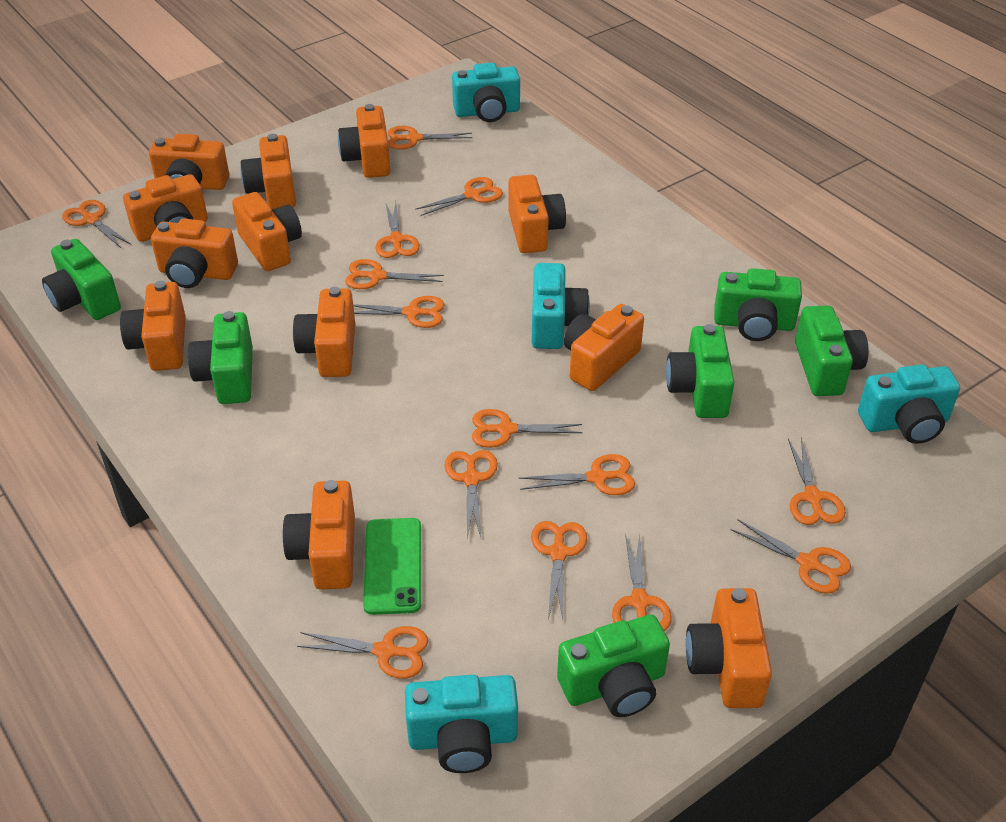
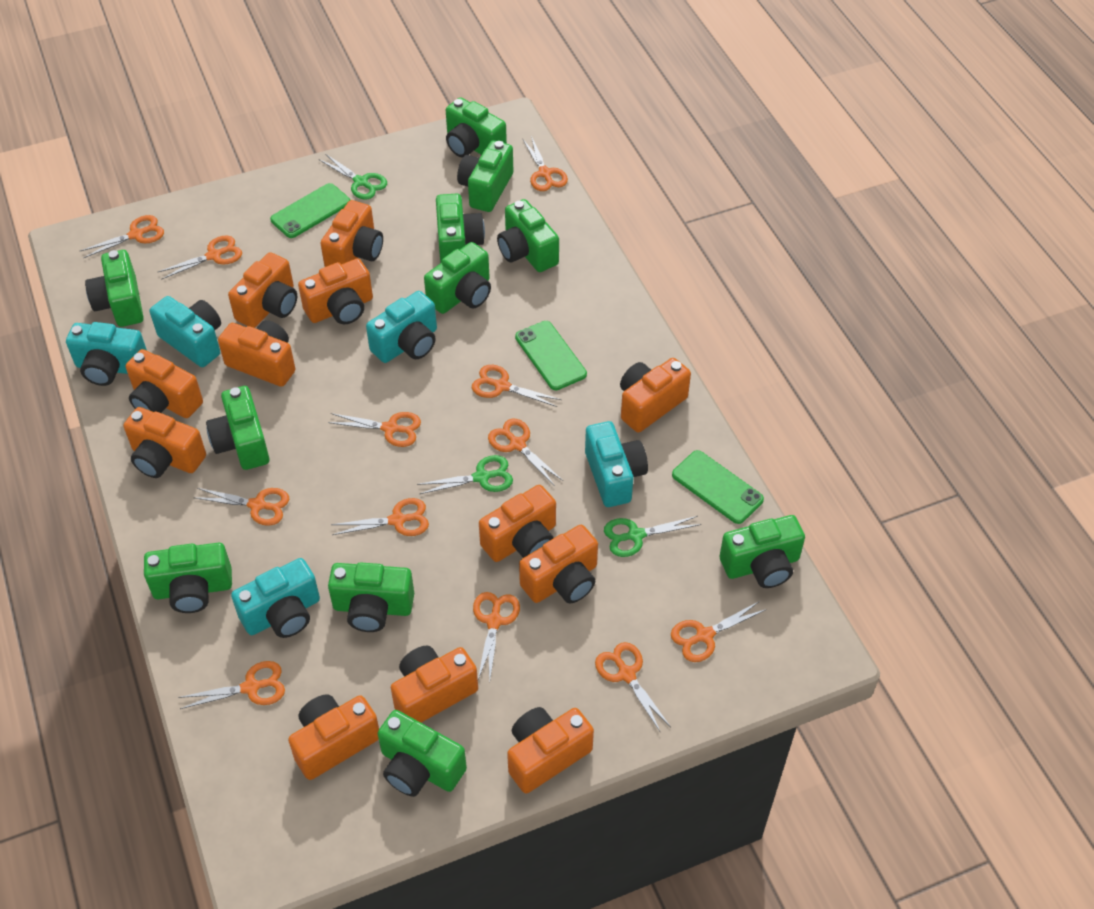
green camera: 6 -> 11
green phone: 1 -> 3
green scissors: 0 -> 3
orange scissors: 14 -> 12
turquoise camera: 4 -> 5

